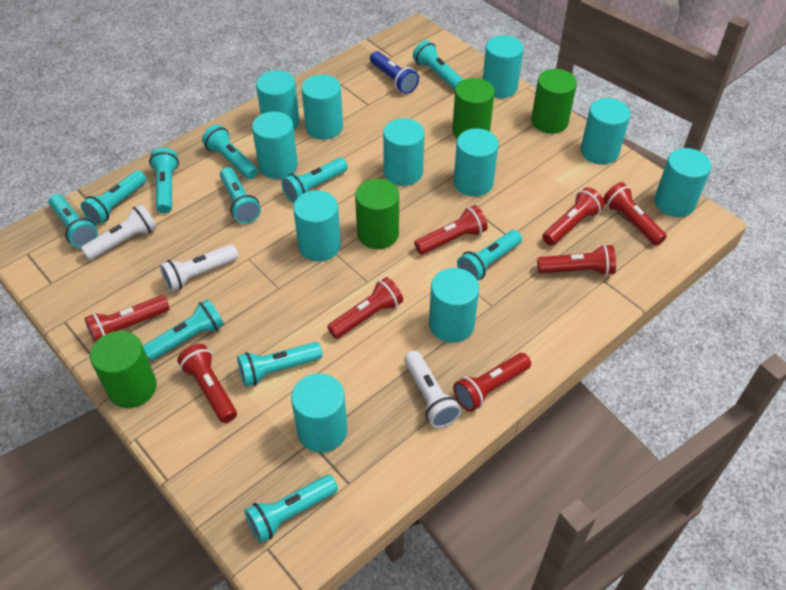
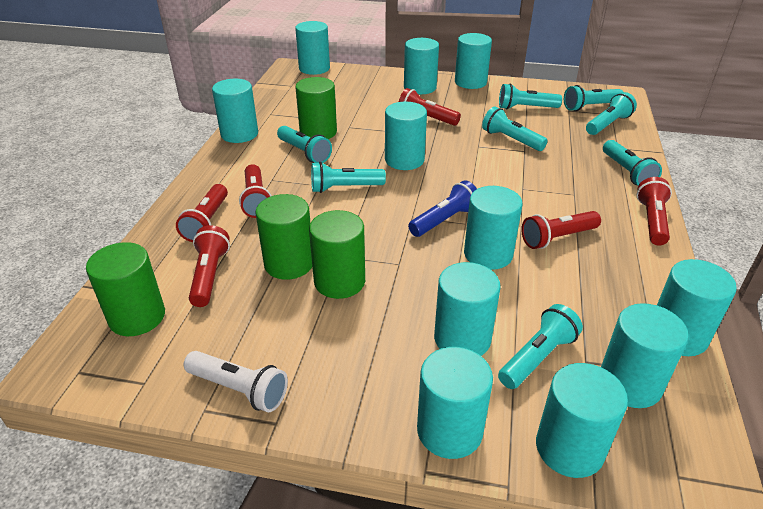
red flashlight: 8 -> 6
turquoise flashlight: 11 -> 8
white flashlight: 3 -> 1

